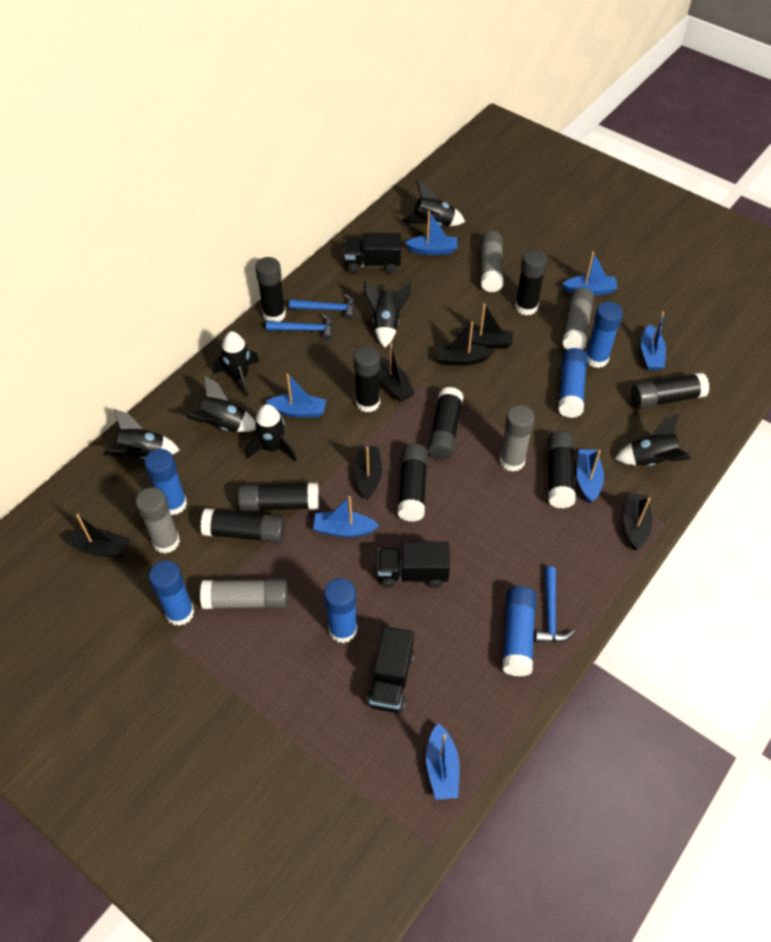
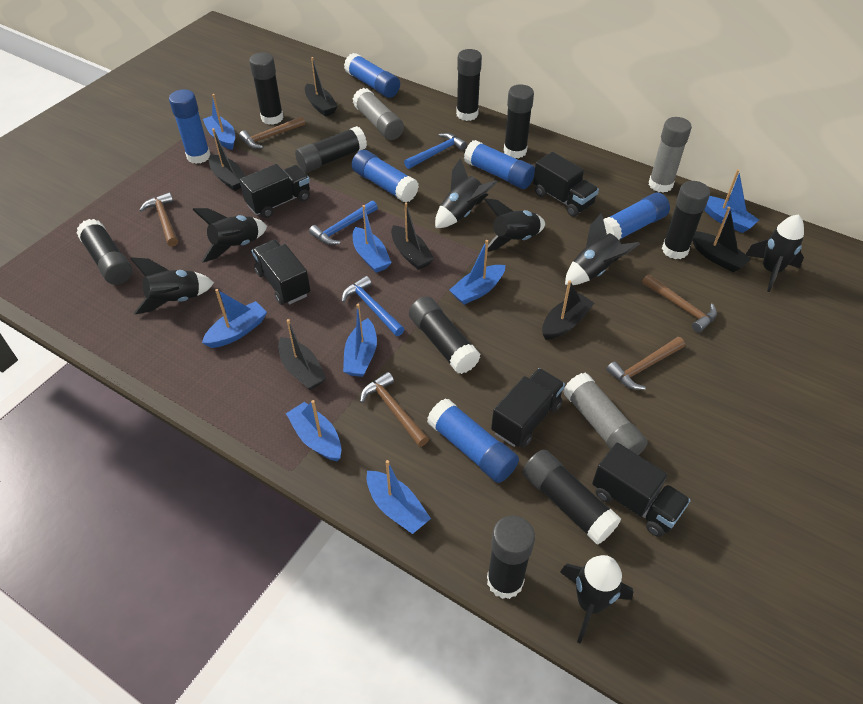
black truck: 3 -> 5
blue boat: 7 -> 8
brown hammer: 0 -> 5
grey glue stick: 5 -> 3

